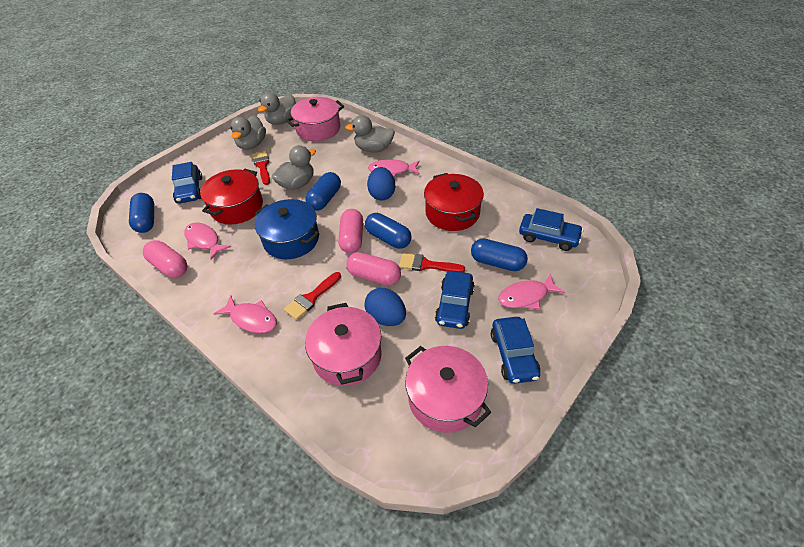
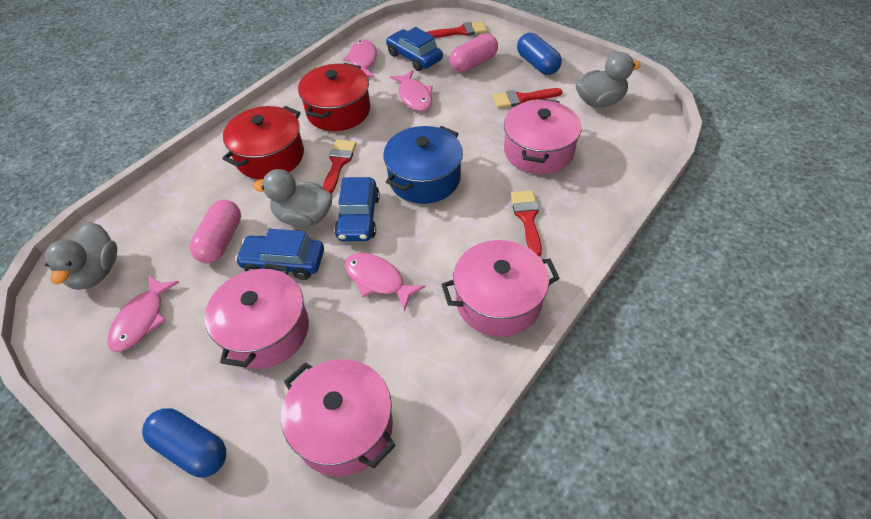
blue capsule: 4 -> 2
blue car: 4 -> 3
blue egg: 2 -> 0
grey duck: 4 -> 3
pink capsule: 3 -> 2
pink pot: 3 -> 4
red brush: 3 -> 4

